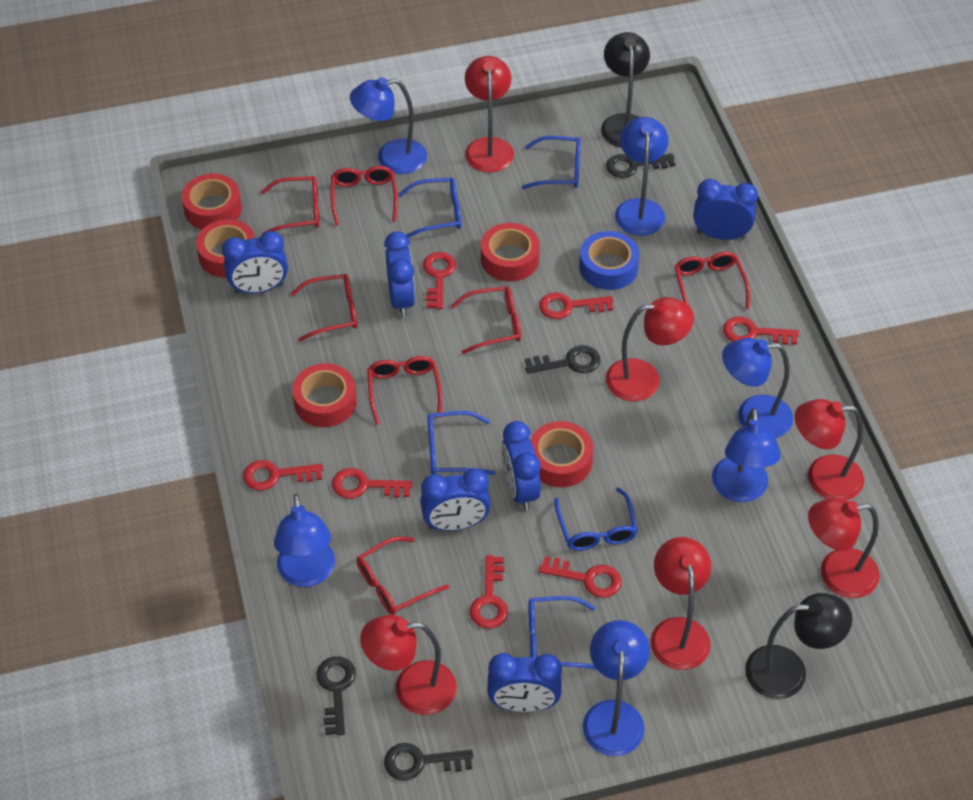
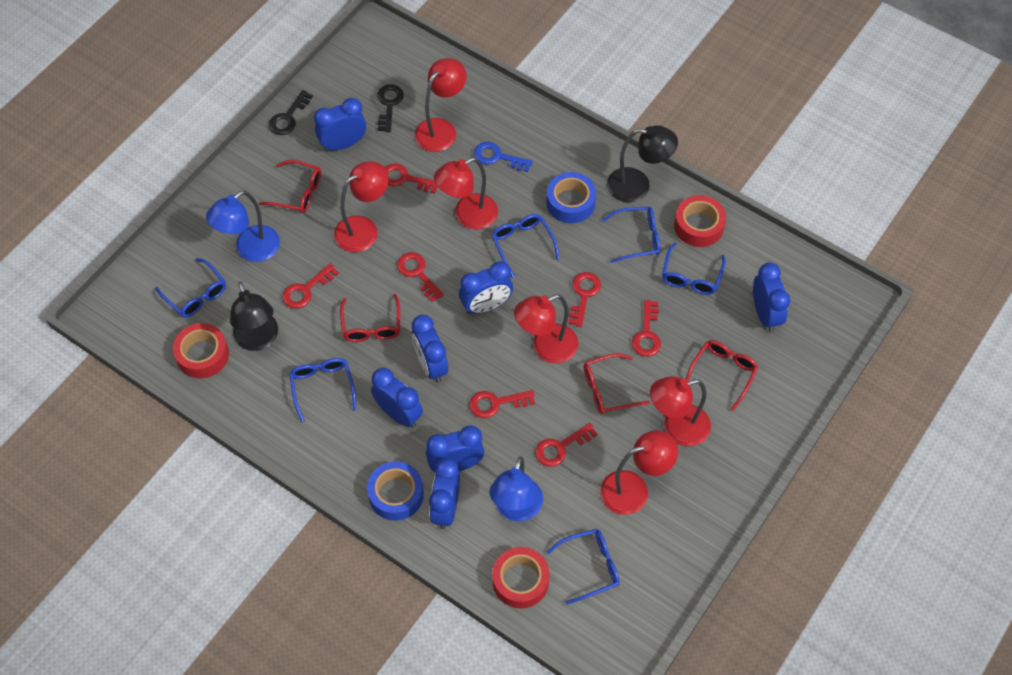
black key: 4 -> 2
blue clock: 6 -> 7
blue glasses: 5 -> 6
blue key: 0 -> 1
blue lamp: 6 -> 2
blue tape: 1 -> 2
red glasses: 7 -> 4
red tape: 5 -> 3

